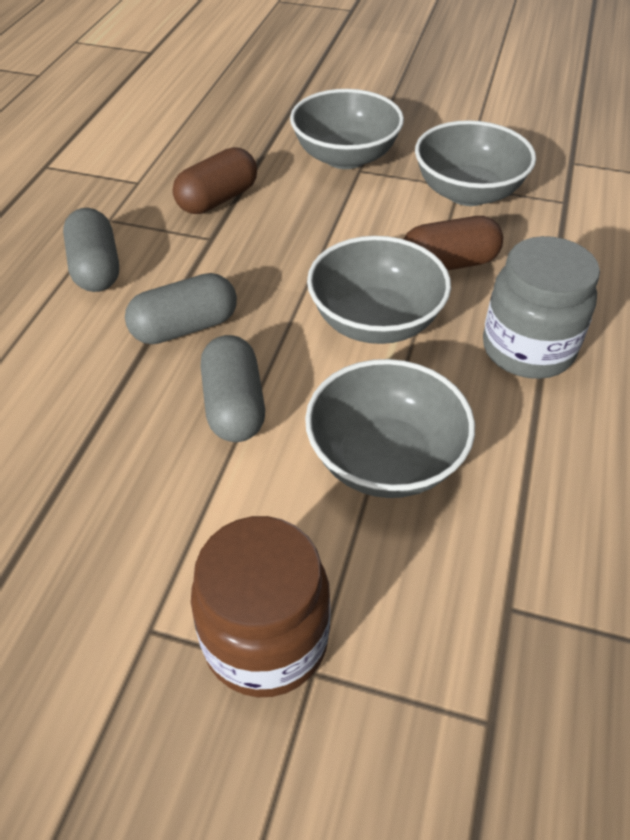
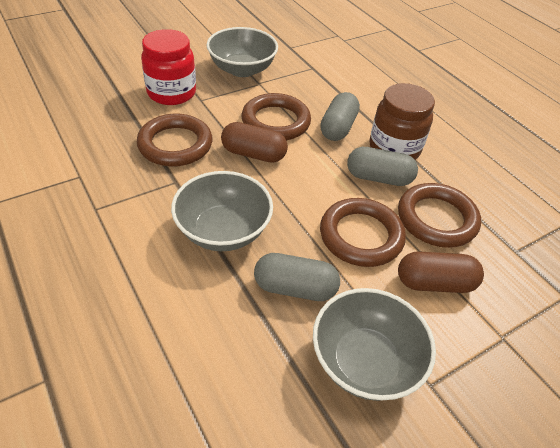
brown ring: 0 -> 4
grey bowl: 4 -> 3
grey jar: 1 -> 0
red jar: 0 -> 1

